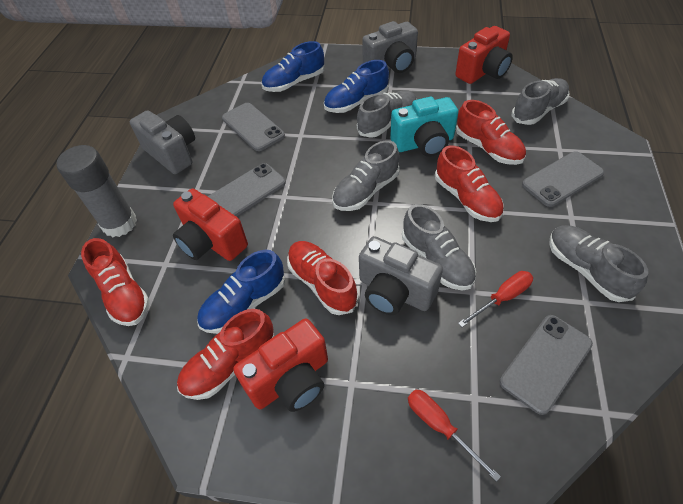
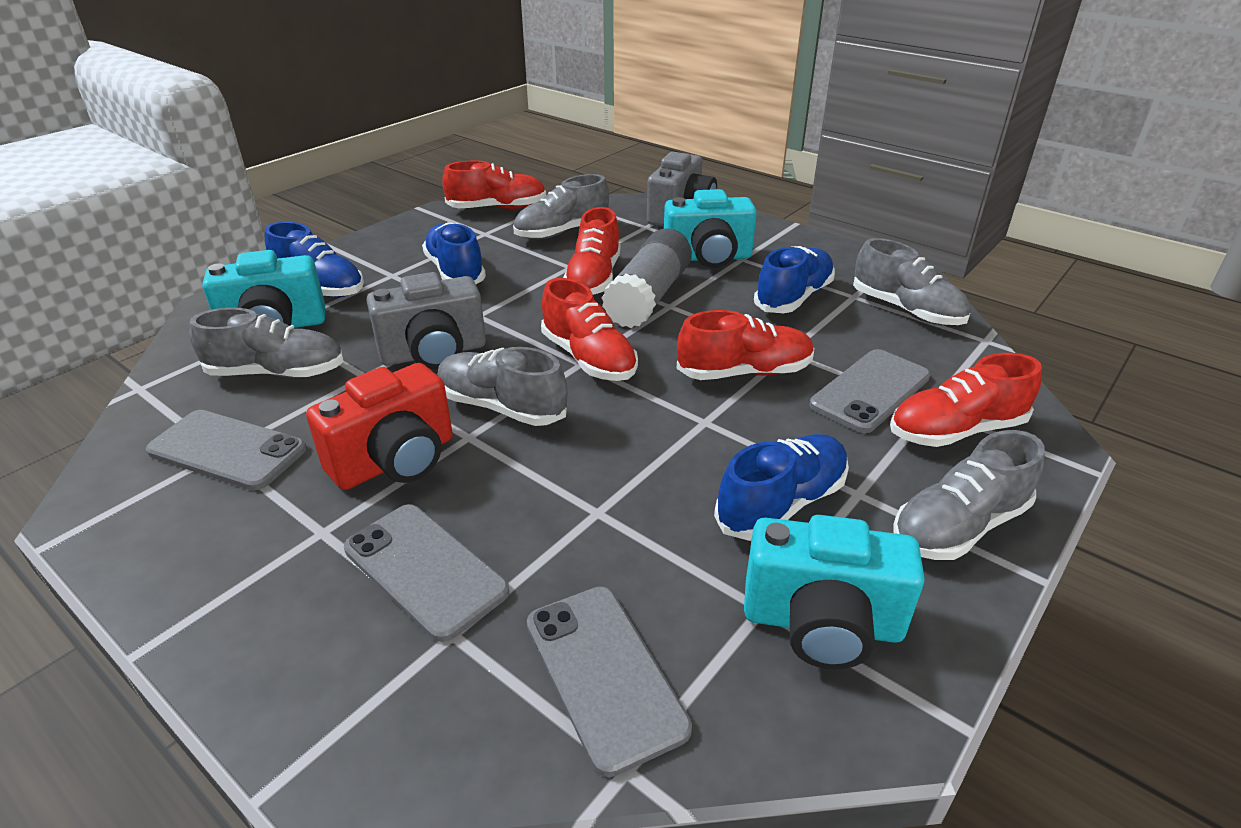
blue shoe: 3 -> 4
grey camera: 3 -> 2
red camera: 3 -> 1
red screwdriver: 2 -> 0
turquoise camera: 1 -> 3

